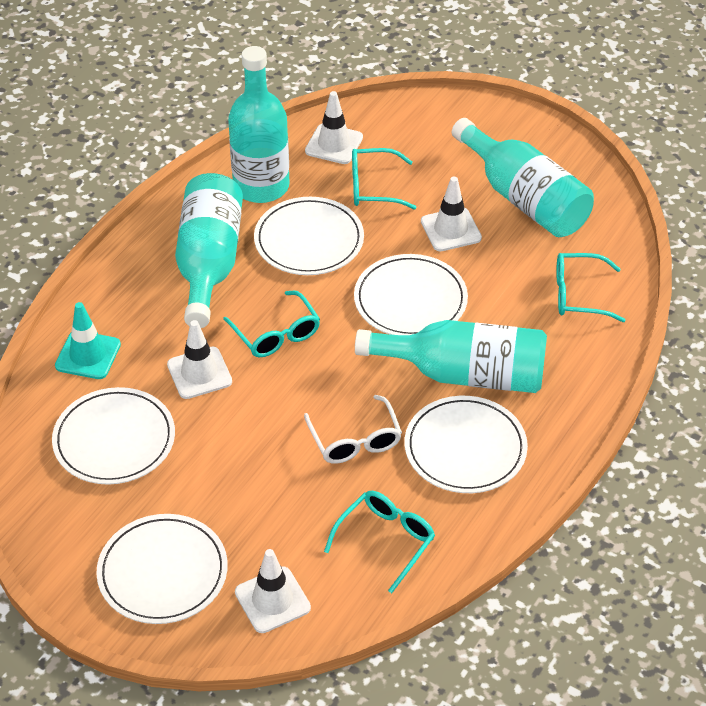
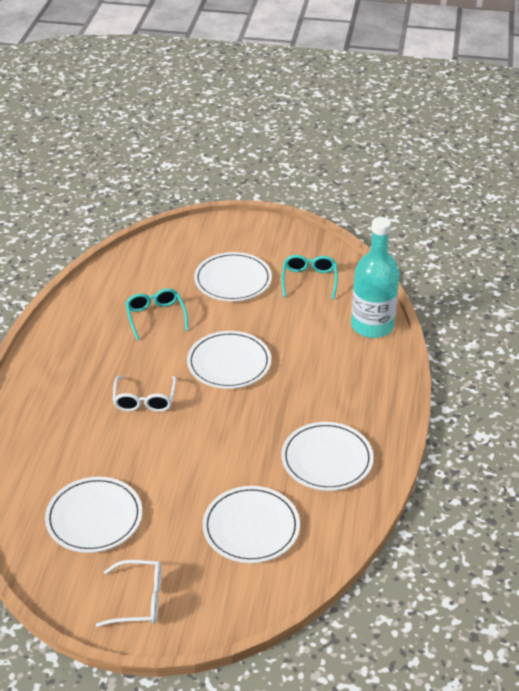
turquoise bottle: 4 -> 1
turquoise glasses: 4 -> 2
turquoise traffic cone: 1 -> 0
white glasses: 1 -> 2
white traffic cone: 4 -> 0

